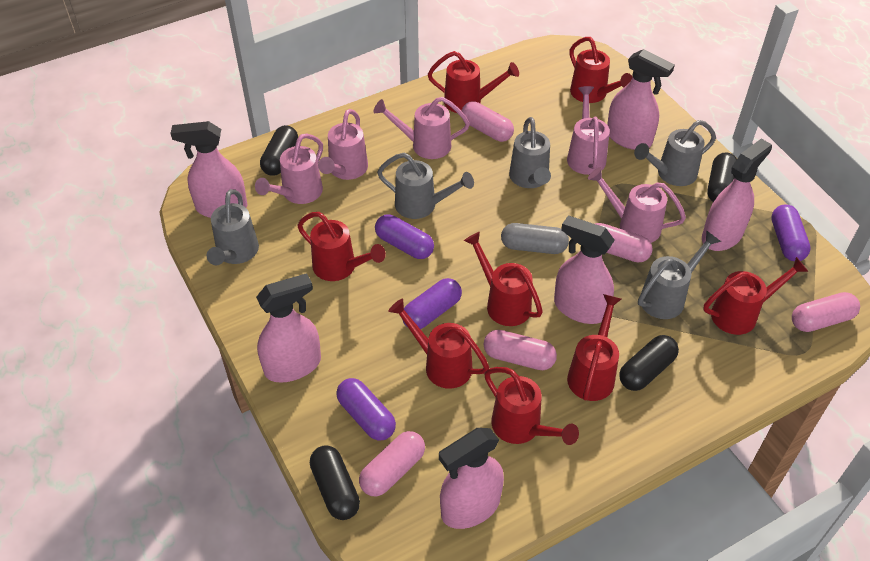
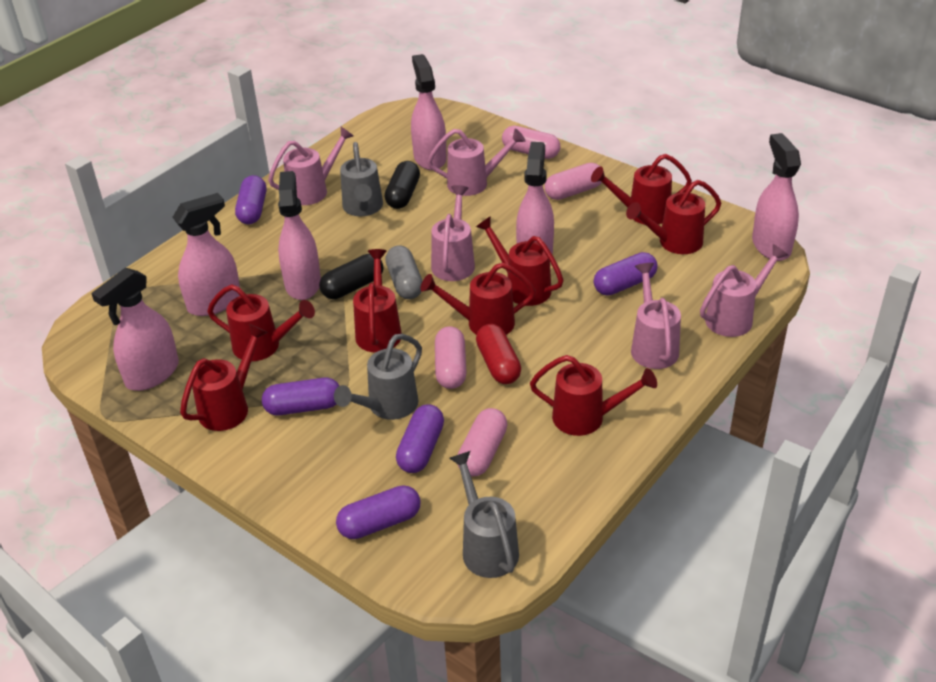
black capsule: 4 -> 2
grey watering can: 5 -> 3
pink capsule: 5 -> 4
purple capsule: 4 -> 5
red capsule: 0 -> 1

